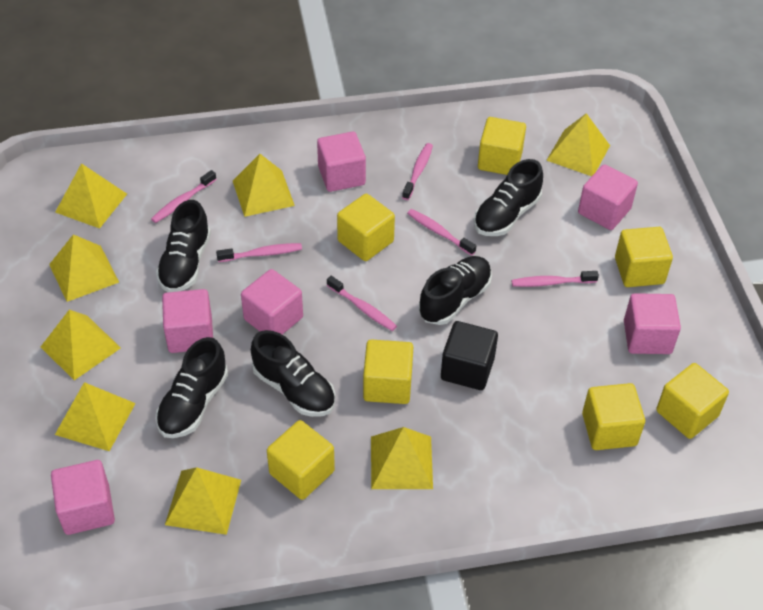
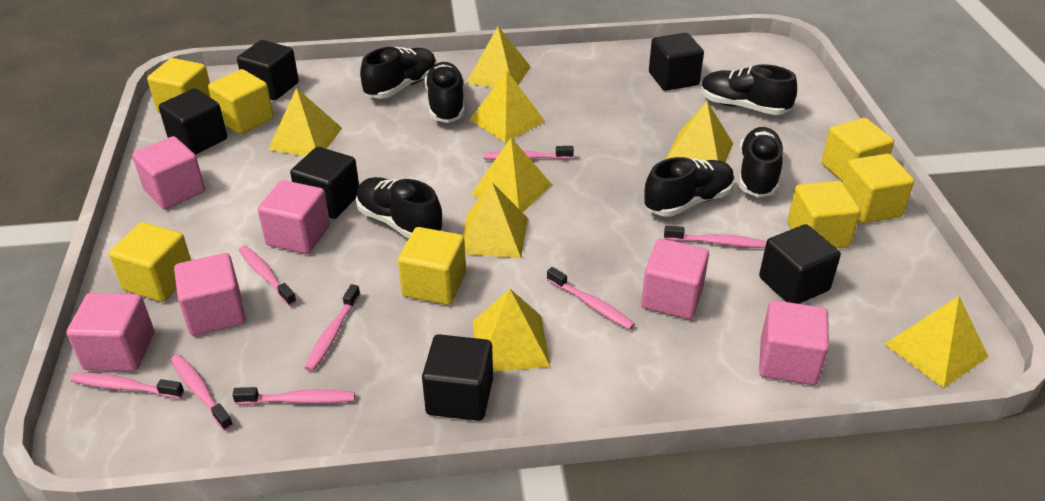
black cube: 1 -> 6
black shoe: 5 -> 6
pink toothbrush: 6 -> 8

